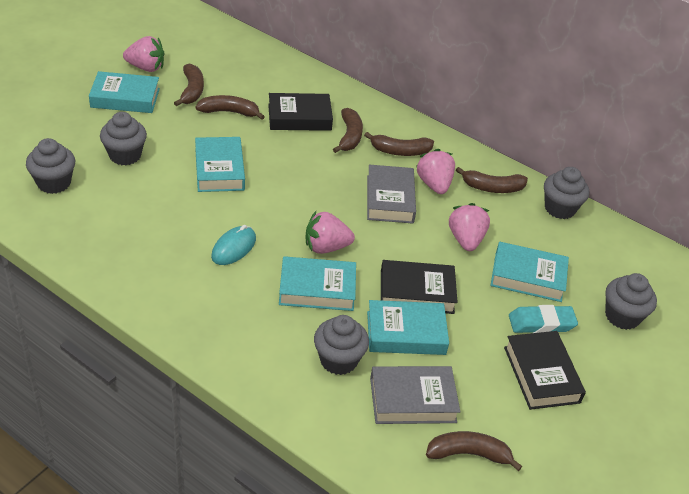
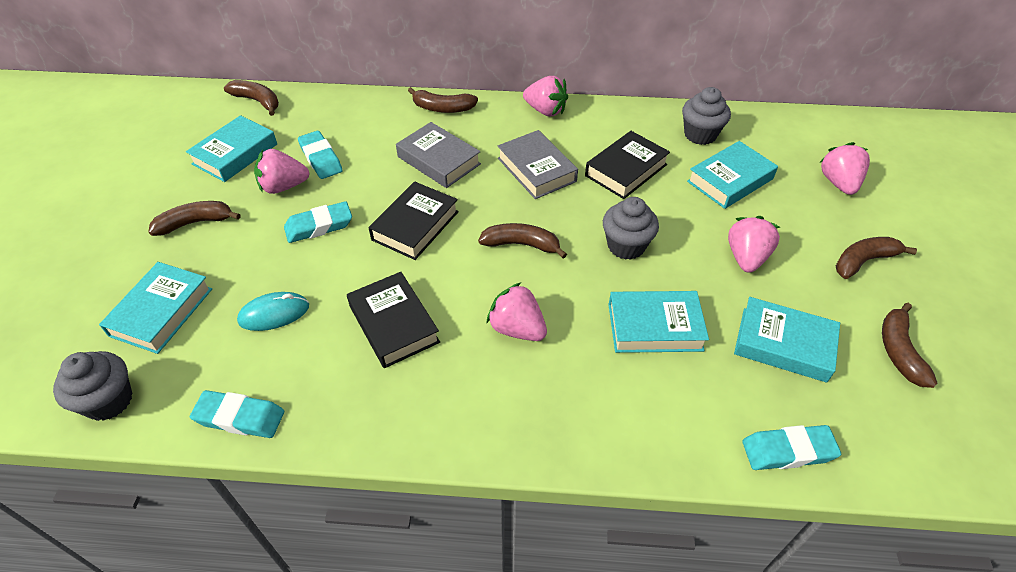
grey cupcake: 5 -> 3
pink strawberry: 4 -> 5
turquoise eraser: 1 -> 4

